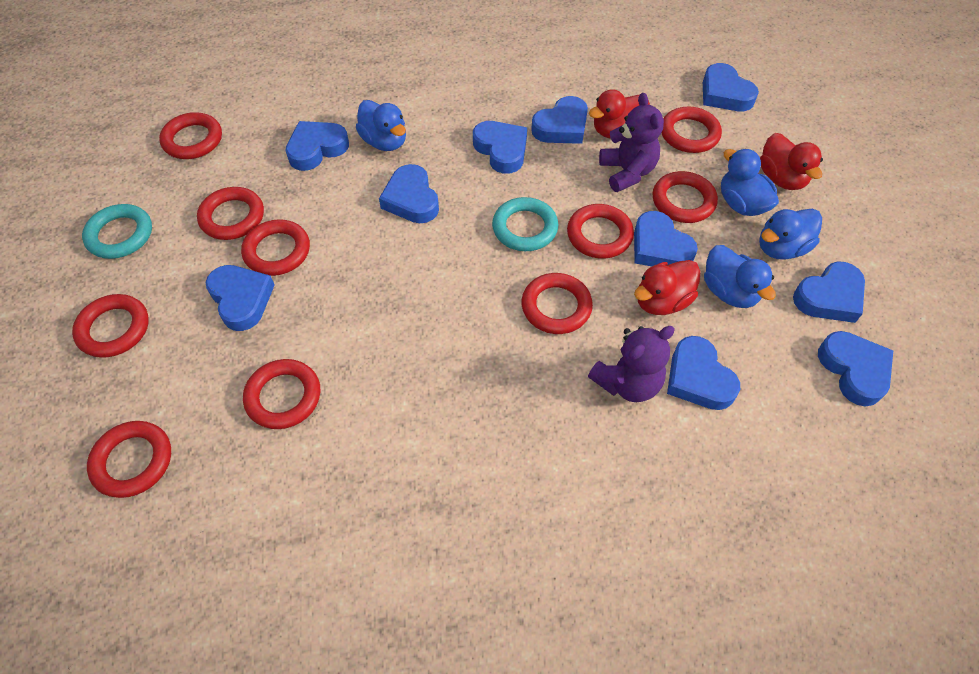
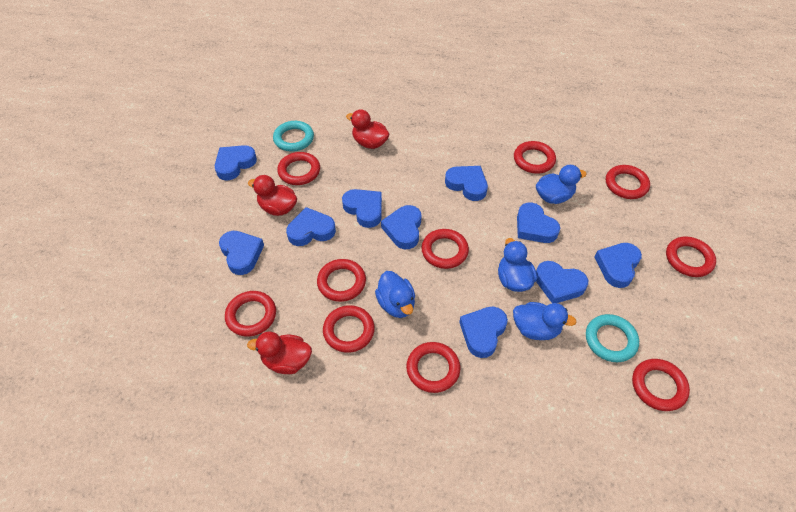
purple teddy bear: 2 -> 0

